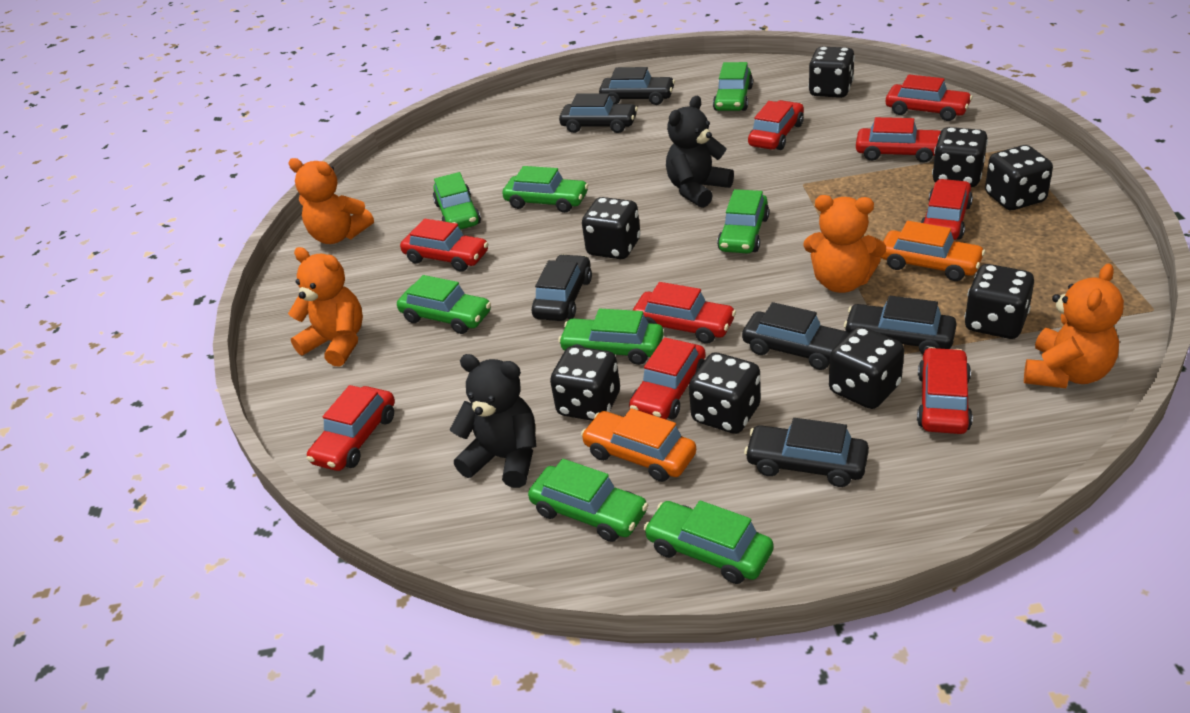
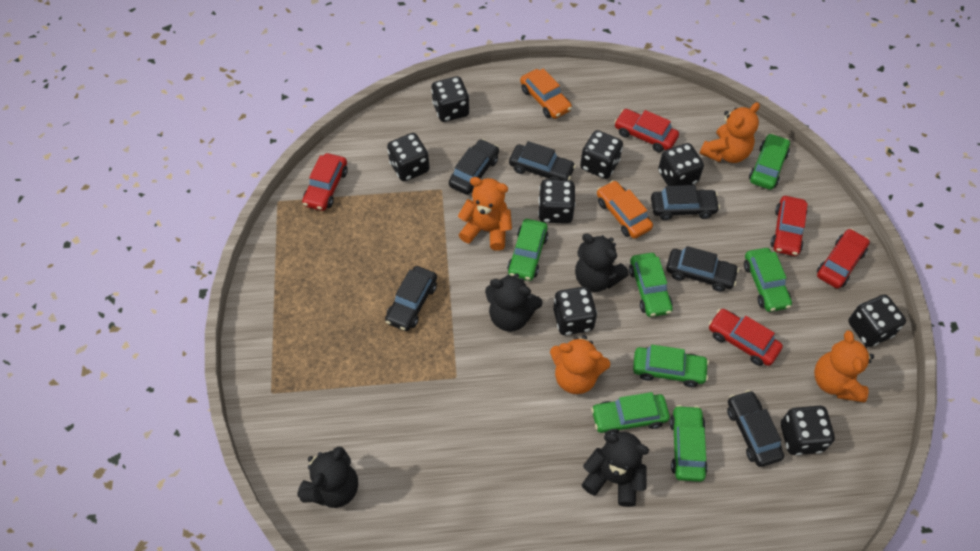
black teddy bear: 2 -> 4
green car: 8 -> 7
red car: 9 -> 5

